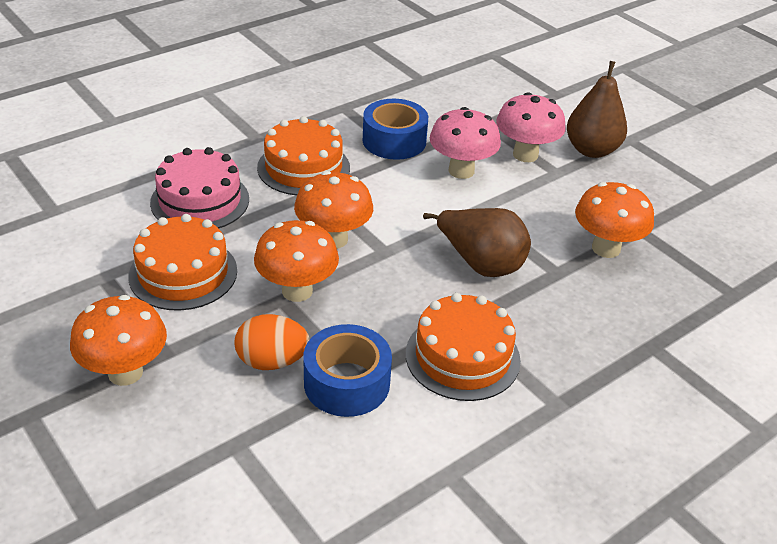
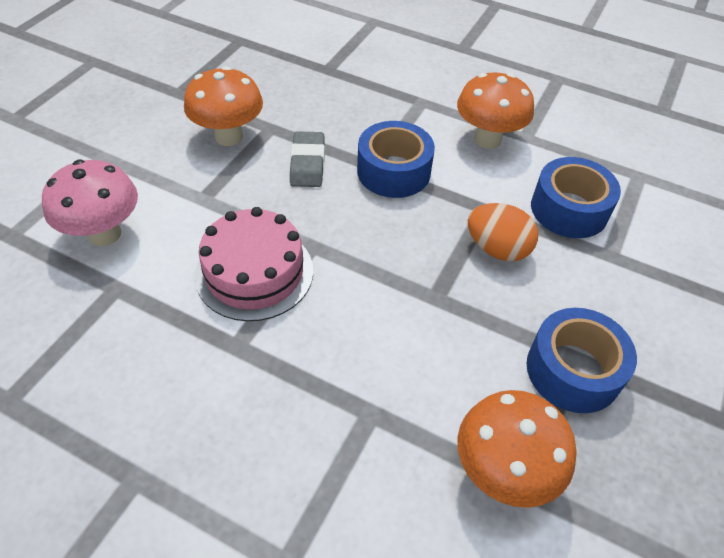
blue tape: 2 -> 3
brown pear: 2 -> 0
grey eraser: 0 -> 1
orange cake: 3 -> 0
orange mushroom: 4 -> 3
pink mushroom: 2 -> 1

